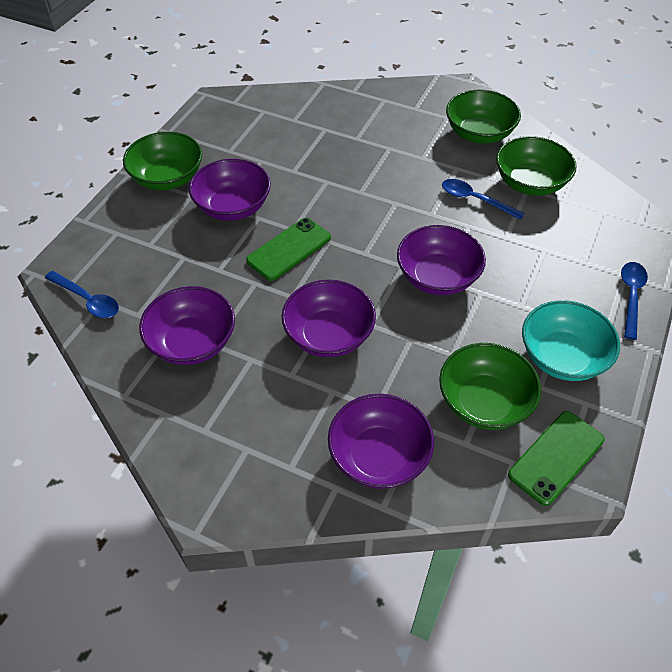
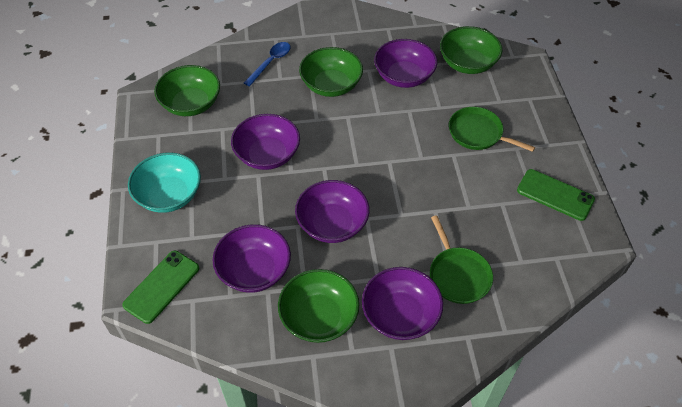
blue spoon: 3 -> 1
green pan: 0 -> 2

